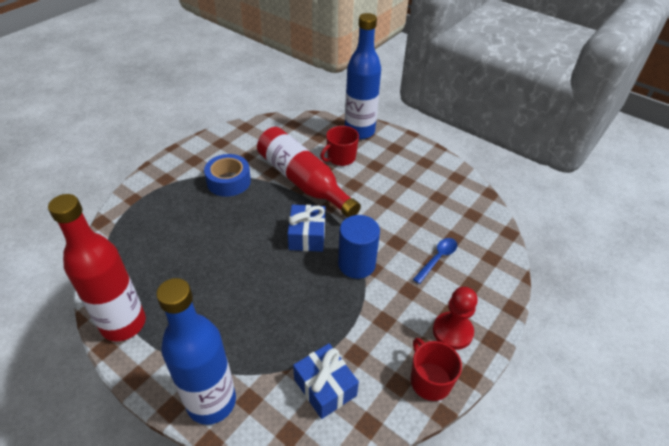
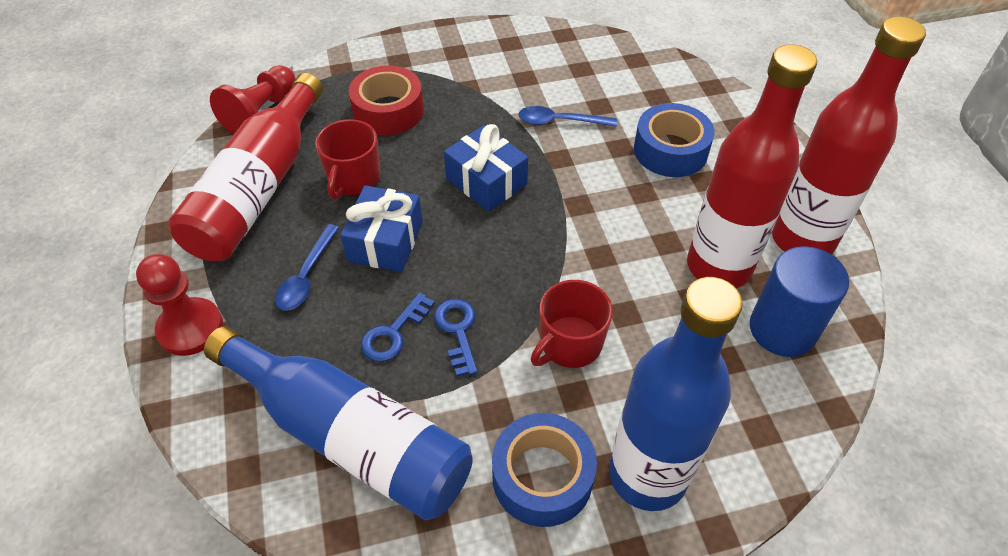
blue key: 0 -> 2
blue spoon: 1 -> 2
blue tape: 1 -> 2
red bottle: 2 -> 3
red pawn: 1 -> 2
red tape: 0 -> 1

